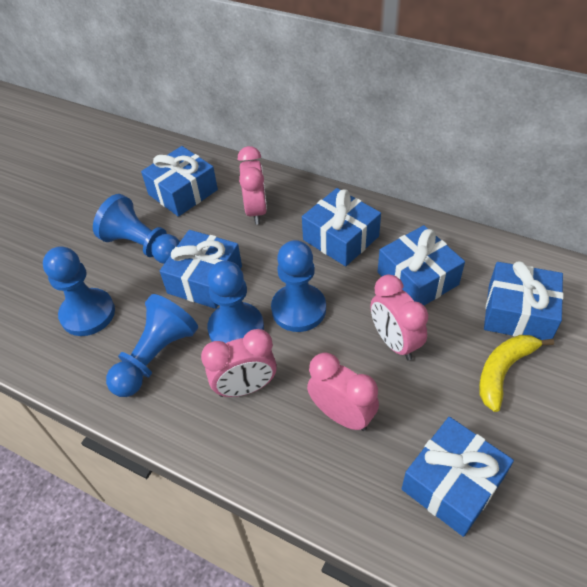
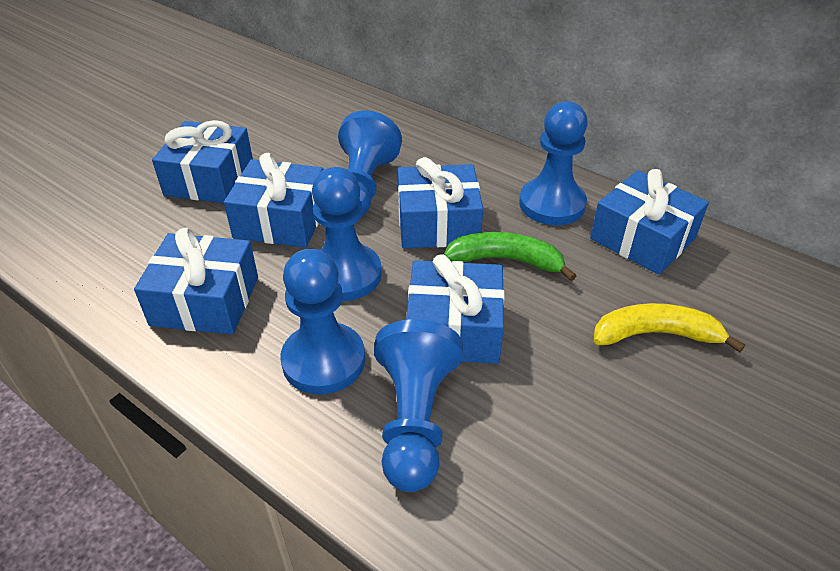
green banana: 0 -> 1
pink clock: 4 -> 0

